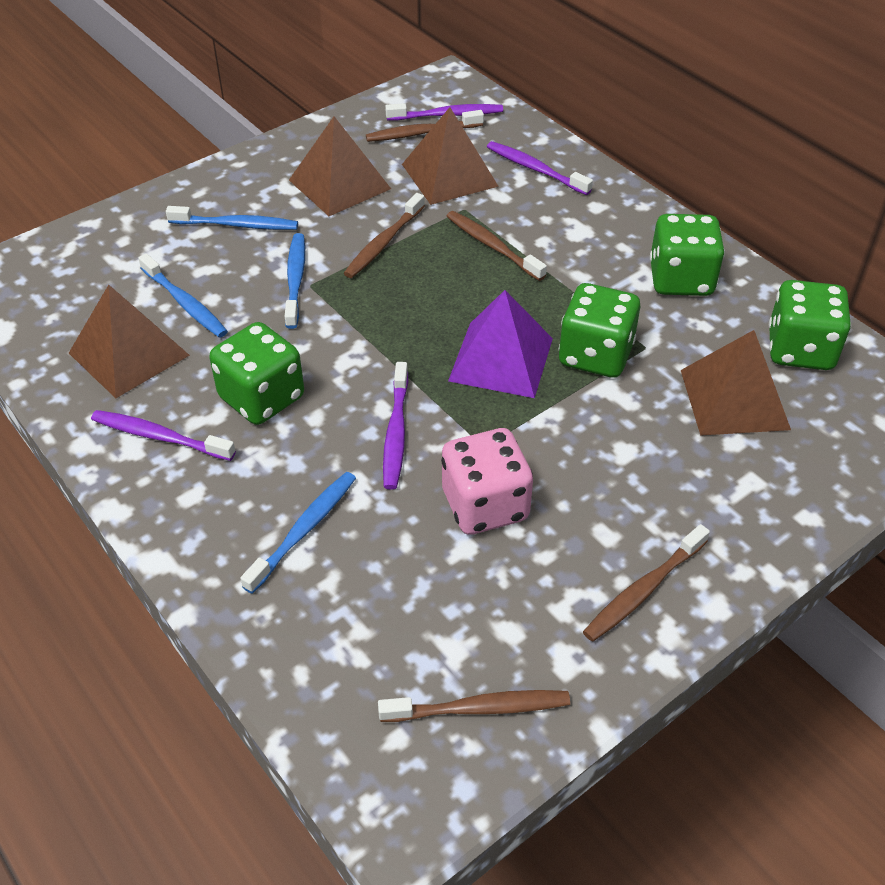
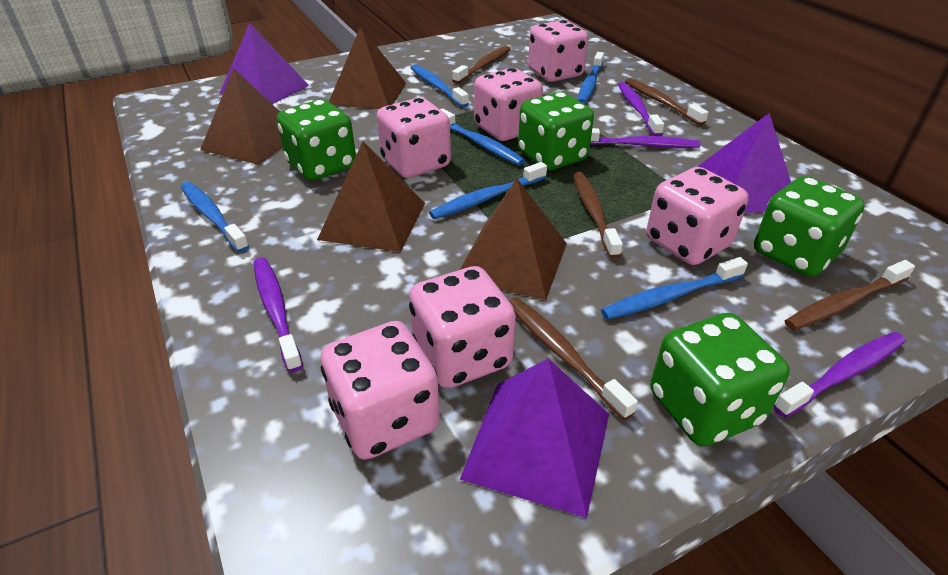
blue toothbrush: 4 -> 6
pink dice: 1 -> 6
purple pyramid: 1 -> 3

